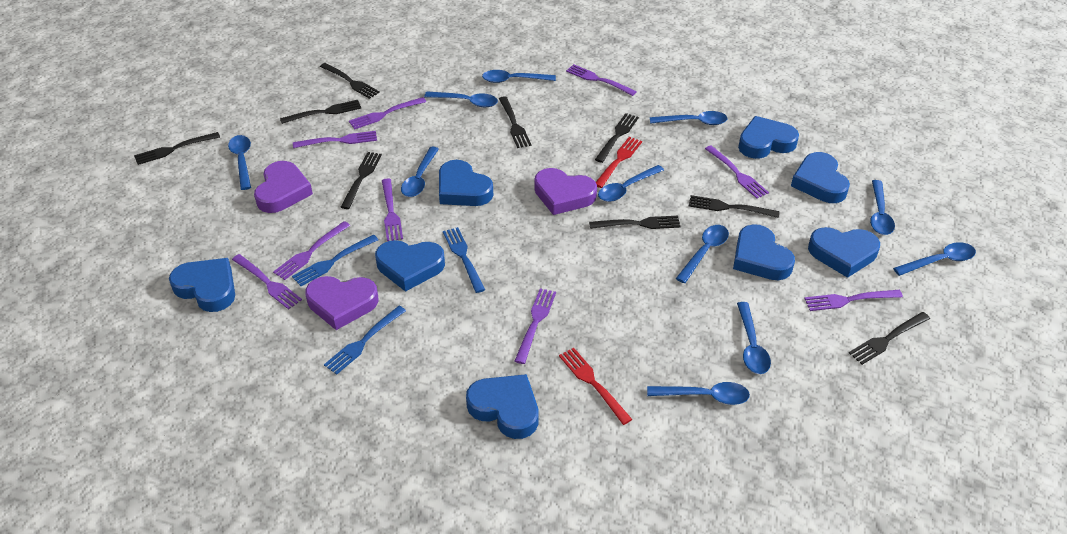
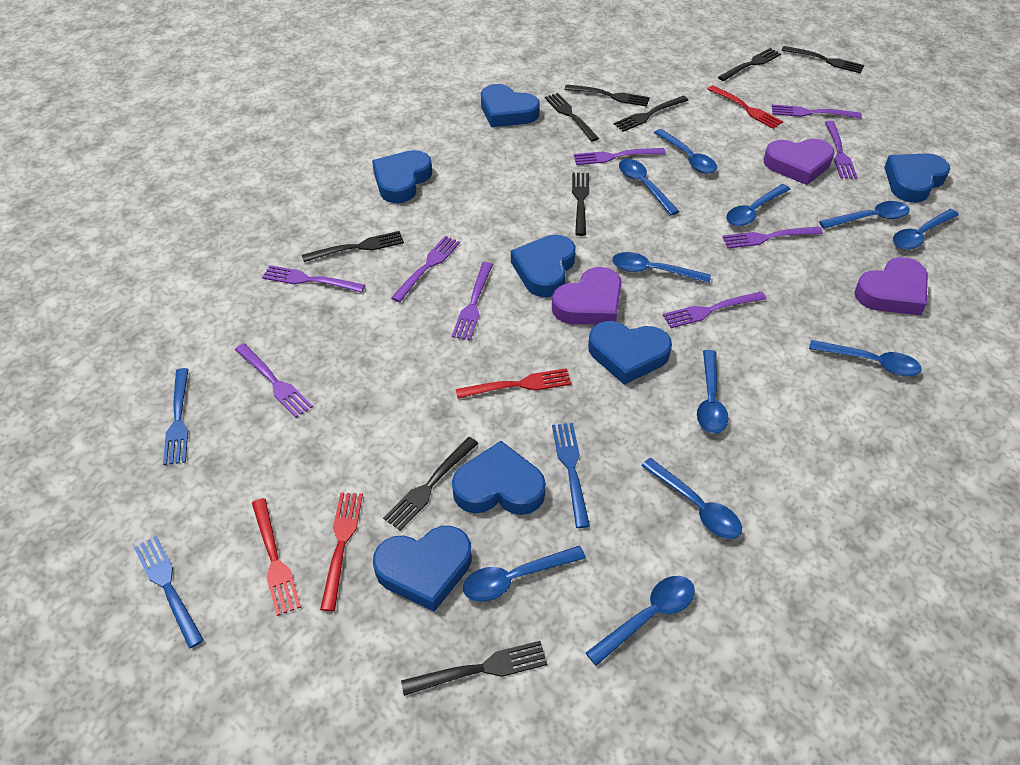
blue heart: 8 -> 7
red fork: 2 -> 4

